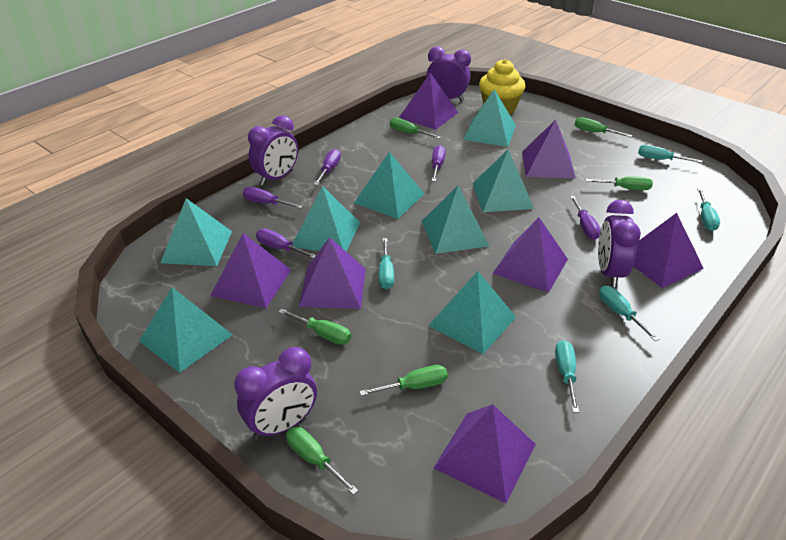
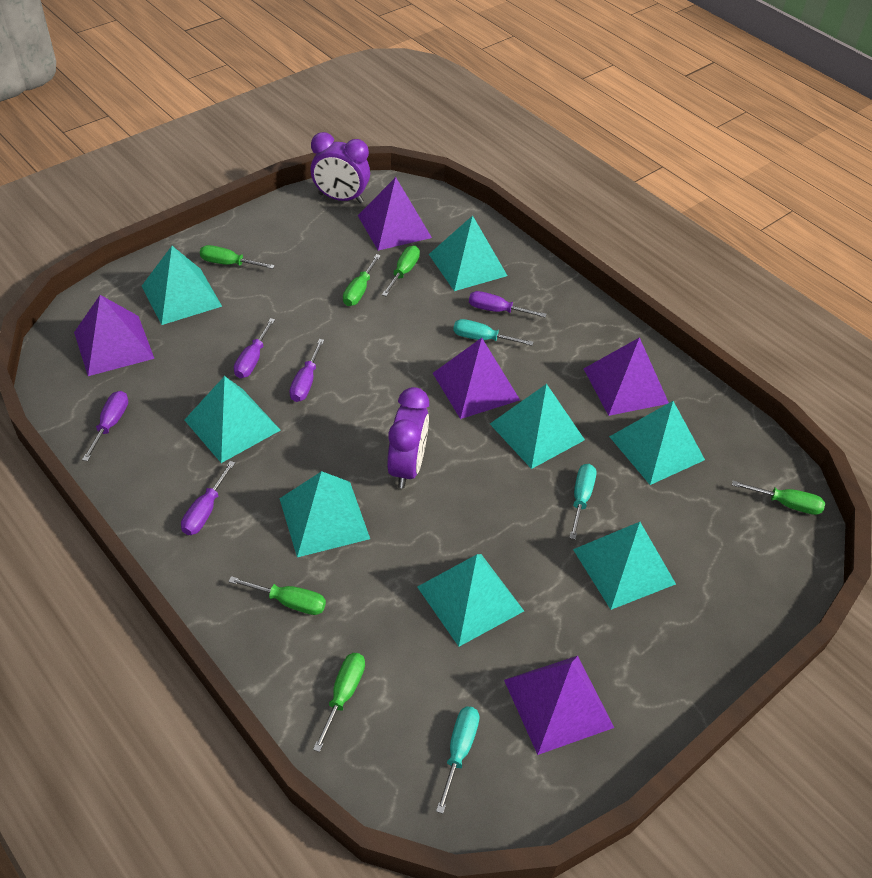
purple clock: 4 -> 2
purple pyramid: 7 -> 5
turquoise screwdriver: 5 -> 3
yellow cupcake: 1 -> 0

